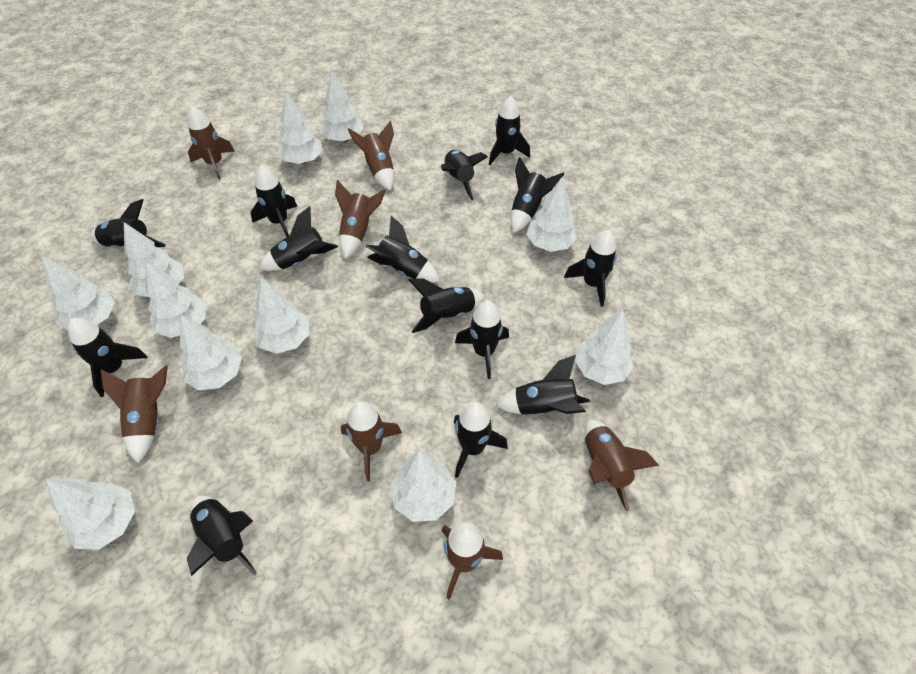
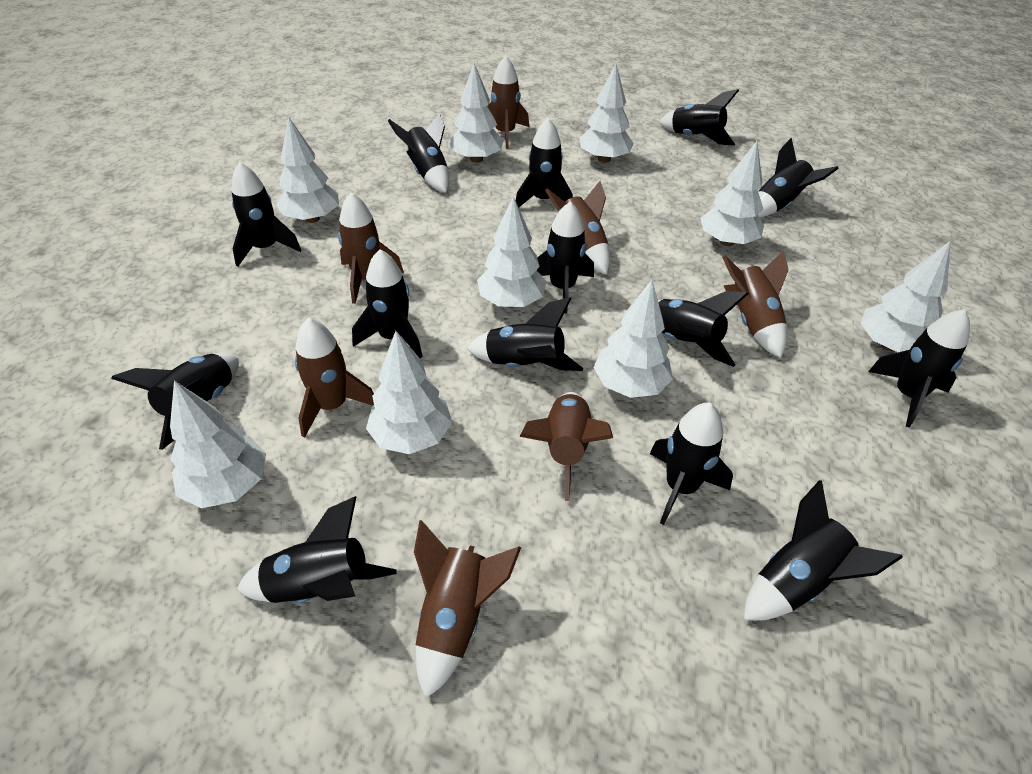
white tree: 11 -> 9

